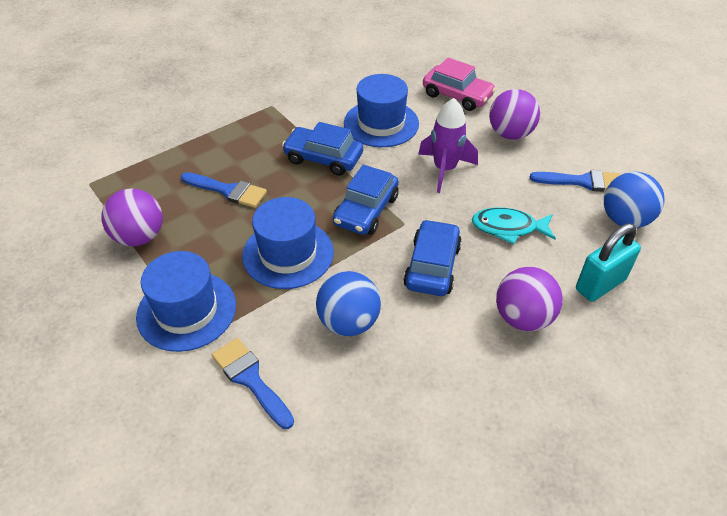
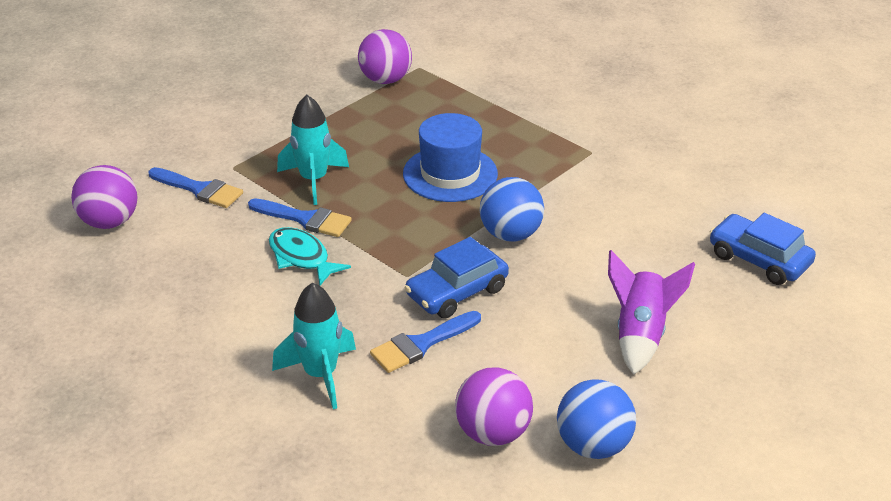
blue car: 3 -> 2
blue hat: 3 -> 1
pink car: 1 -> 0
turquoise padlock: 1 -> 0
turquoise rocket: 0 -> 2

